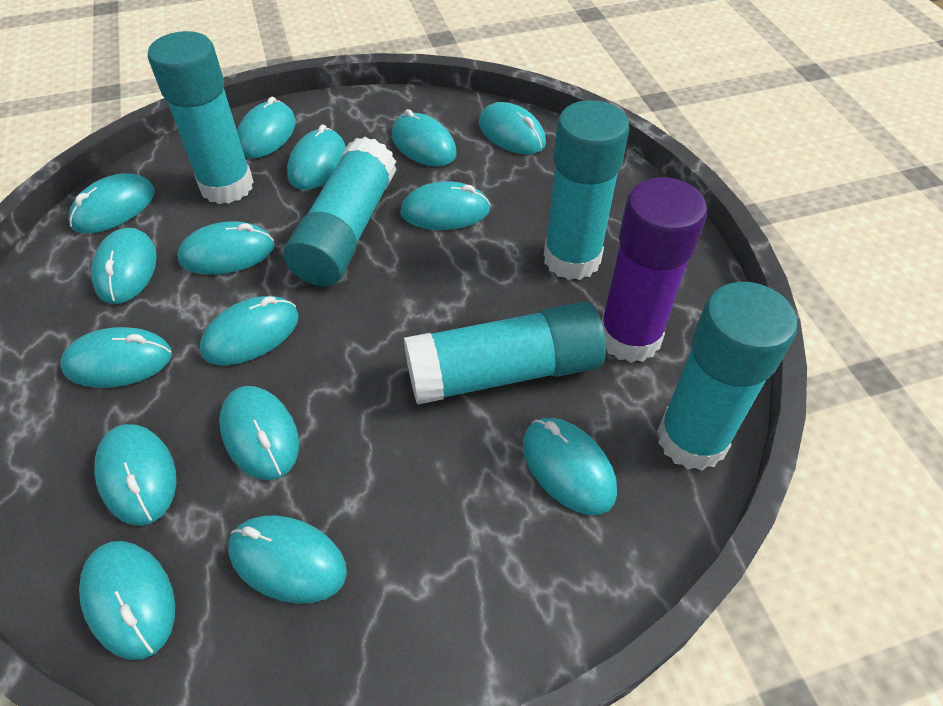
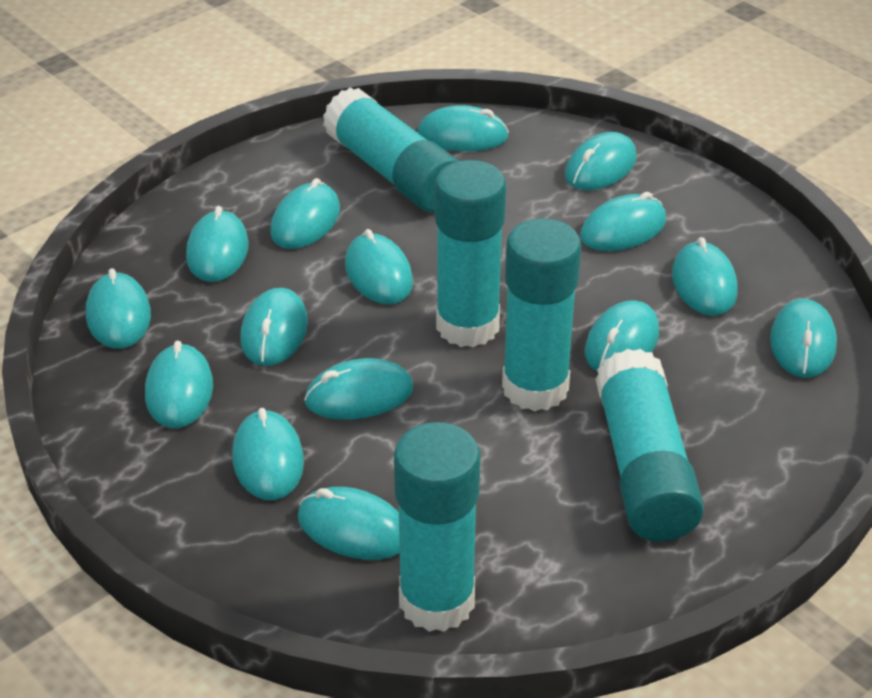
purple glue stick: 1 -> 0

